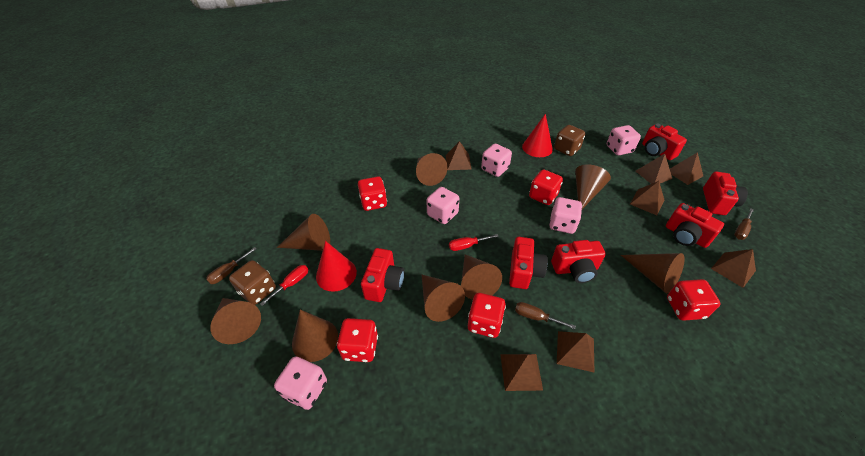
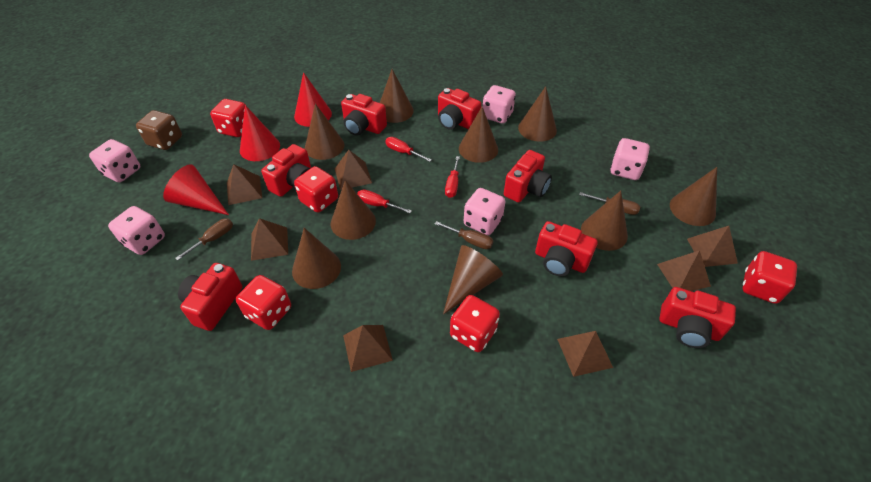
brown cone: 8 -> 9
brown dice: 2 -> 1
red camera: 6 -> 7
red cone: 2 -> 3
red screwdriver: 2 -> 3

